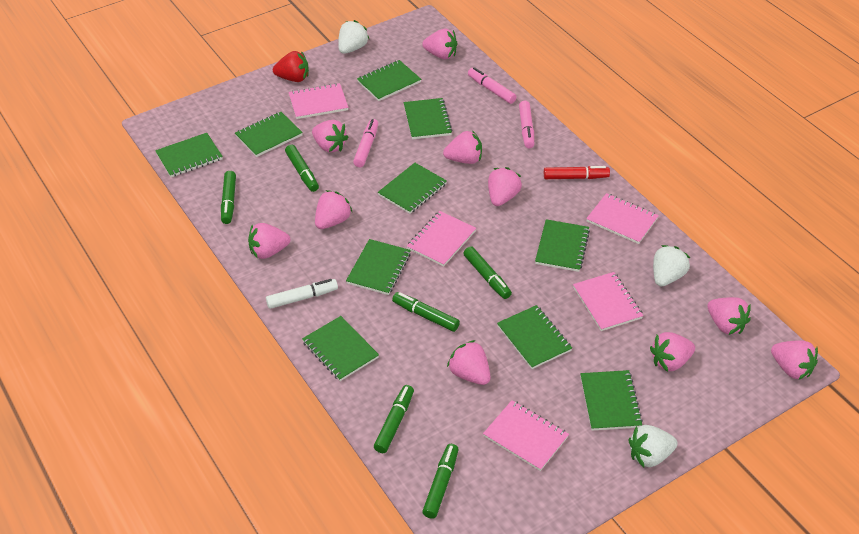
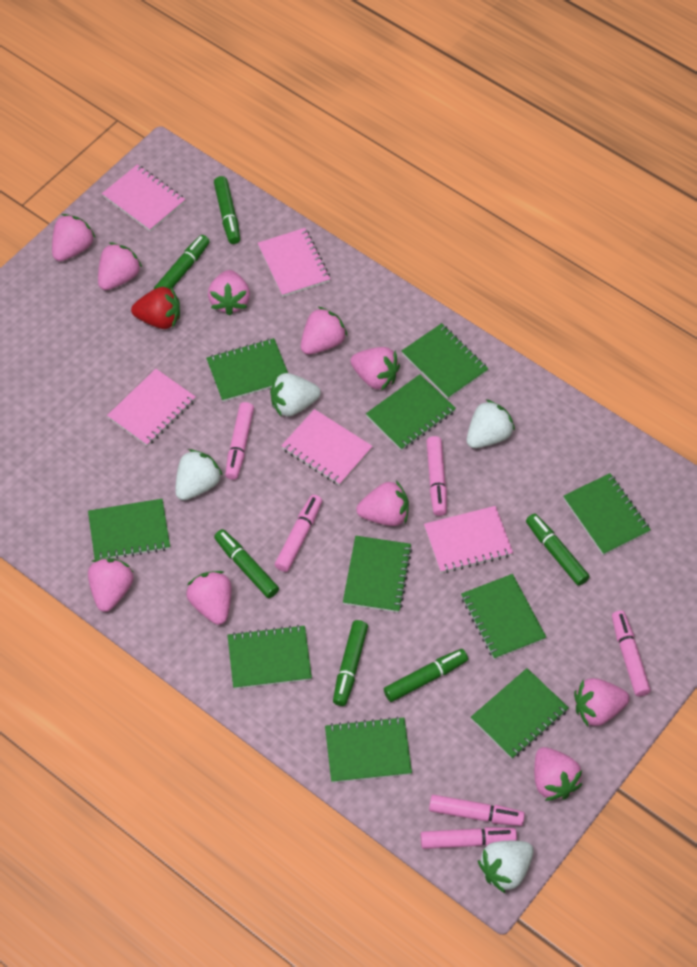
pink marker: 3 -> 6
red marker: 1 -> 0
white marker: 1 -> 0
white strawberry: 3 -> 4

